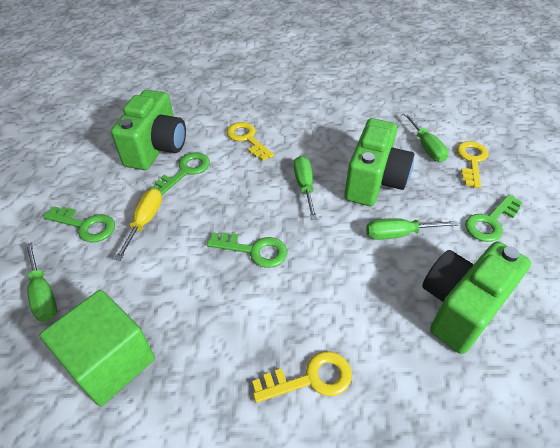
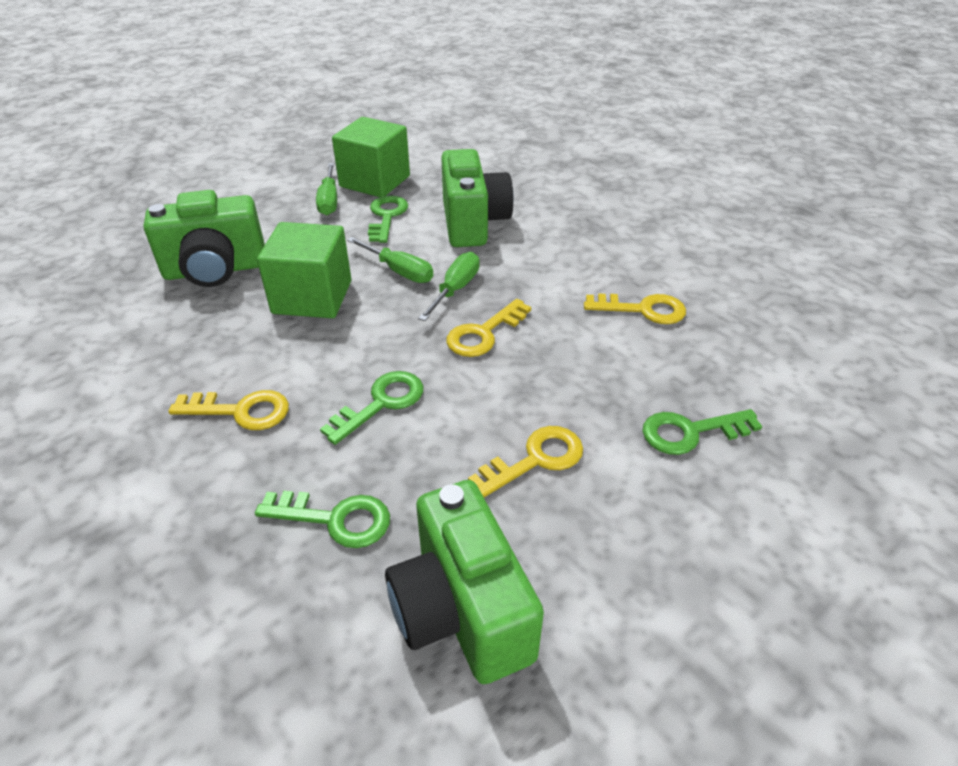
green cube: 1 -> 2
green screwdriver: 4 -> 3
yellow key: 3 -> 4
yellow screwdriver: 1 -> 0

